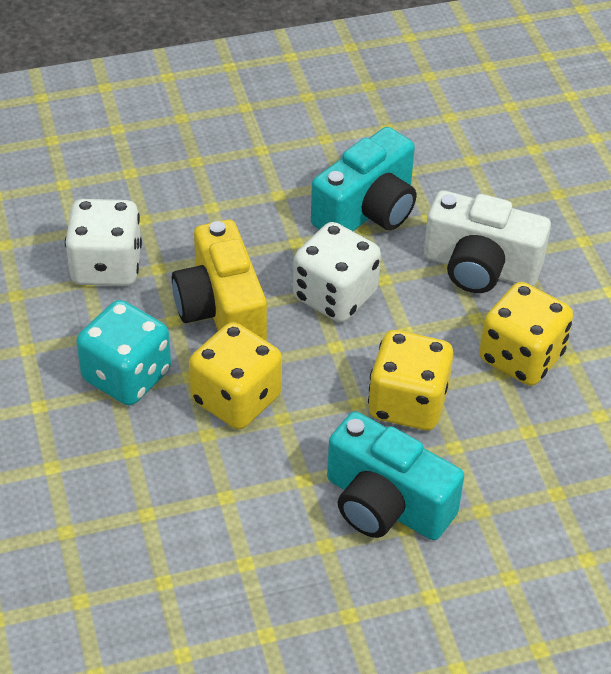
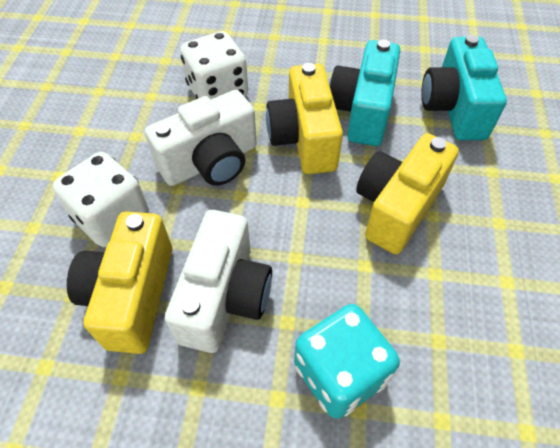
white camera: 1 -> 2
yellow camera: 1 -> 3
yellow dice: 3 -> 0

